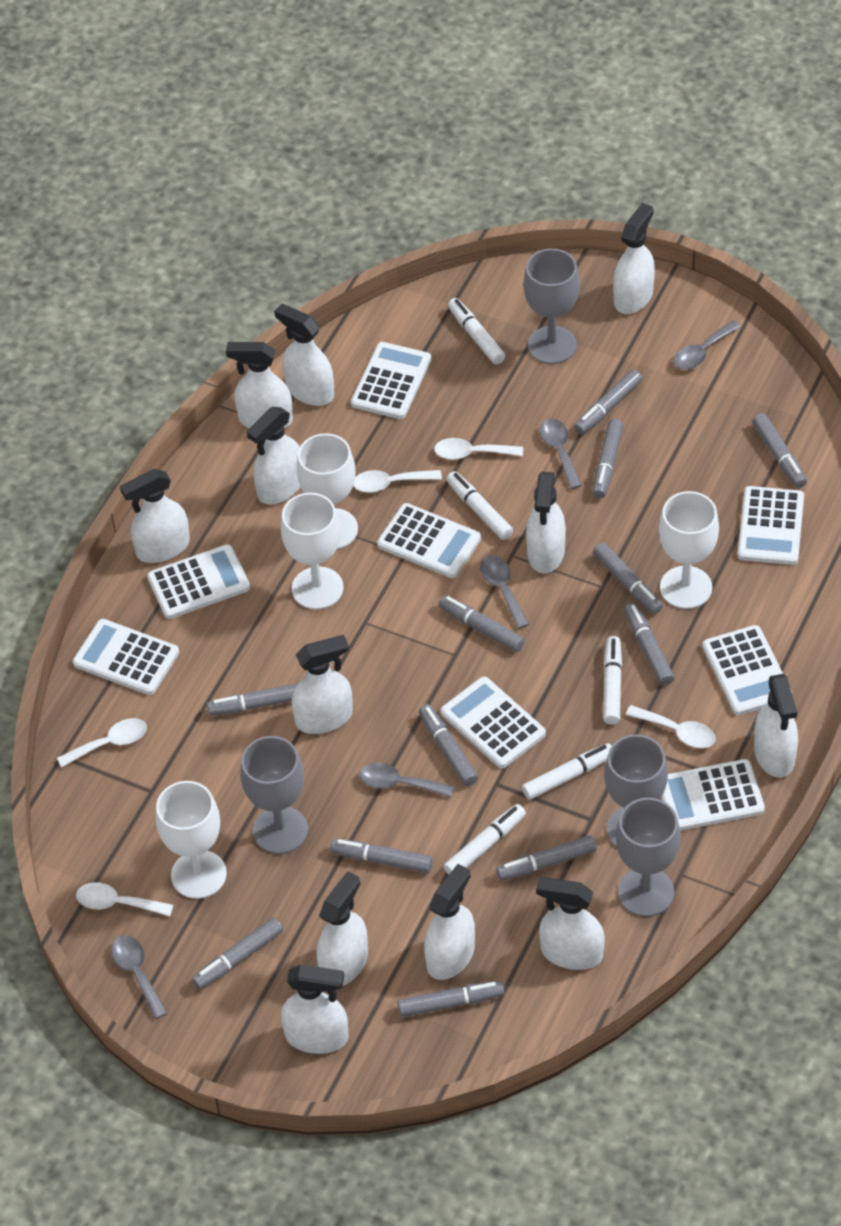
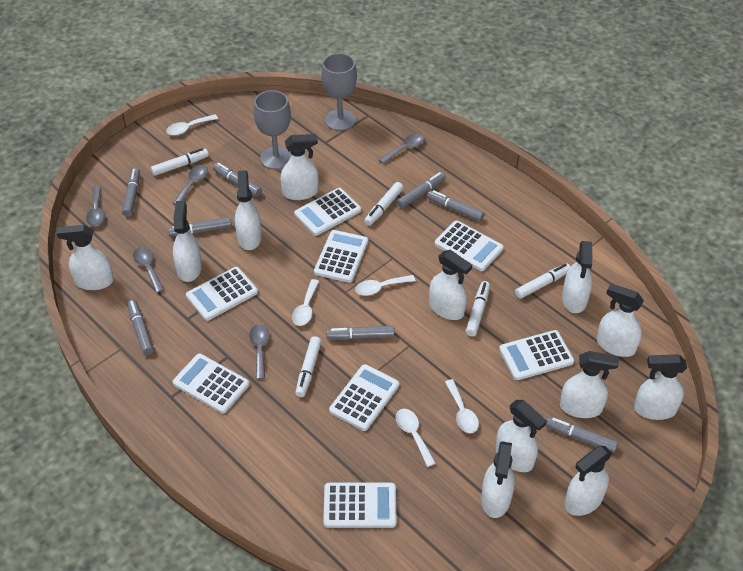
grey goblet: 4 -> 2
grey marker: 12 -> 8
white goblet: 4 -> 0

